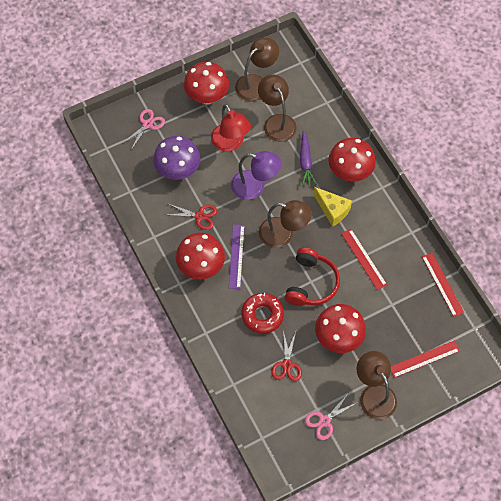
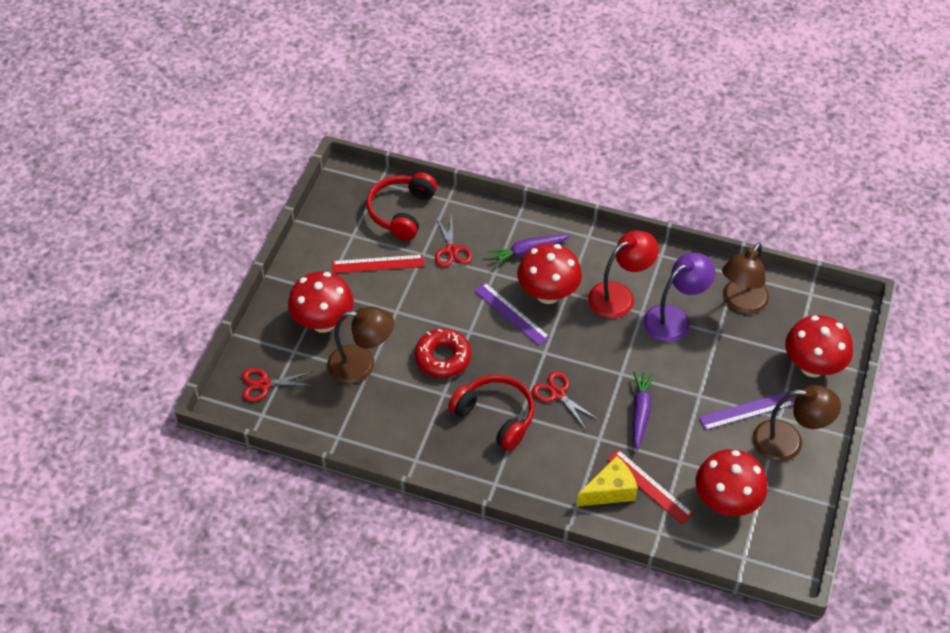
brown lamp: 4 -> 3
pink scissors: 2 -> 0
purple carrot: 1 -> 2
purple mushroom: 1 -> 0
purple ruler: 1 -> 2
red headphones: 1 -> 2
red ruler: 3 -> 2
red scissors: 2 -> 3

